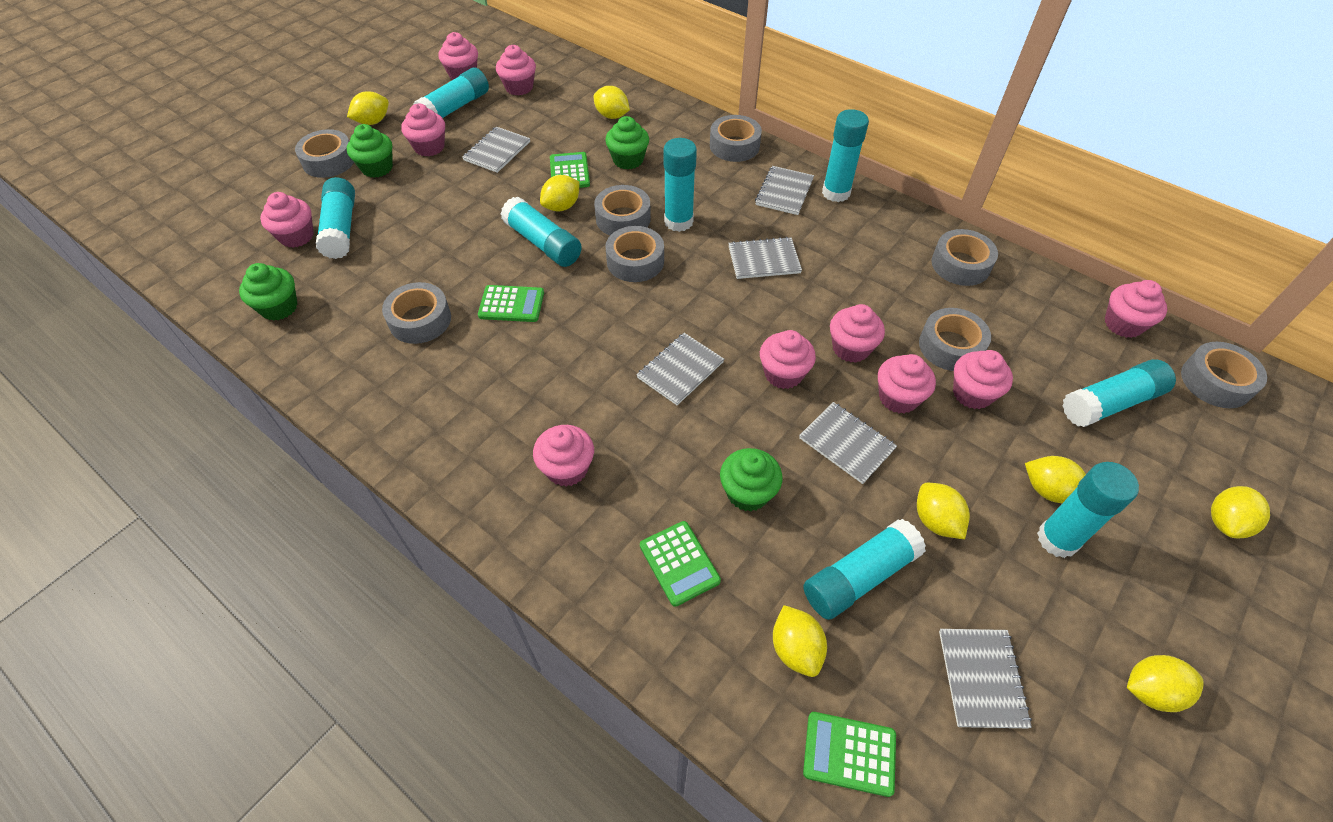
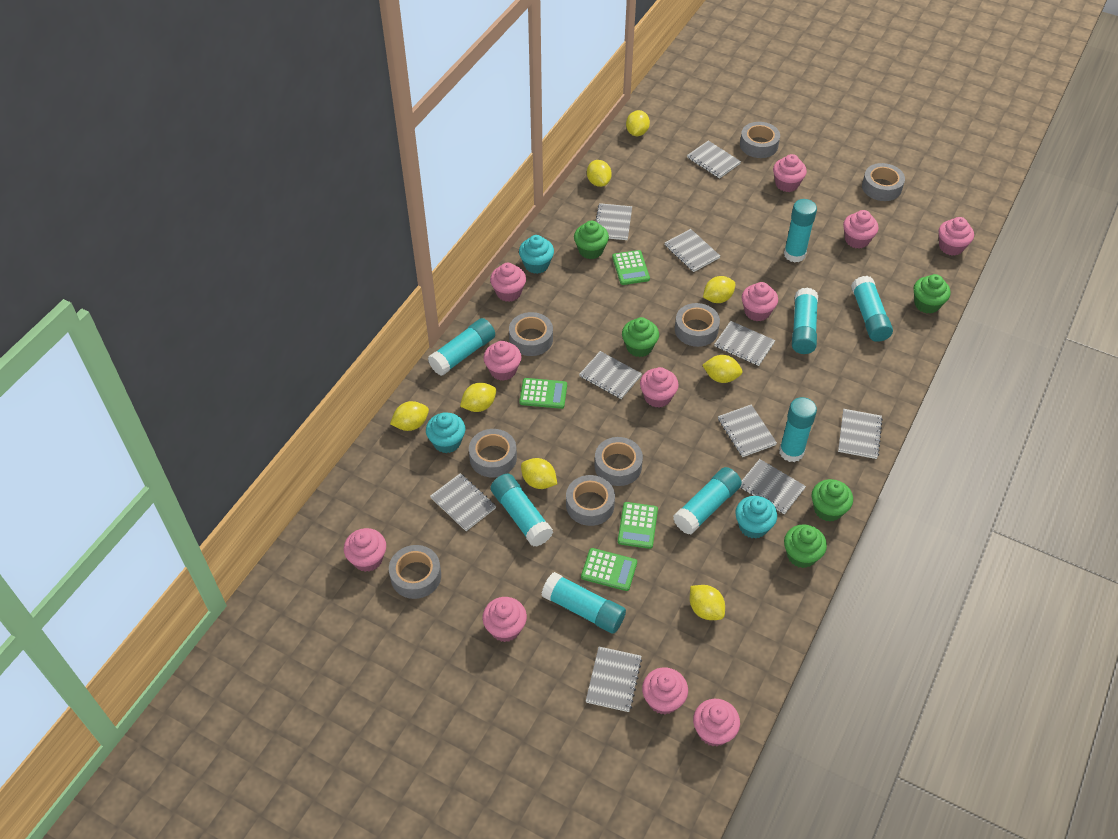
green cupcake: 4 -> 5
grey notebook: 6 -> 10
pink cupcake: 10 -> 11
turquoise cupcake: 0 -> 3

